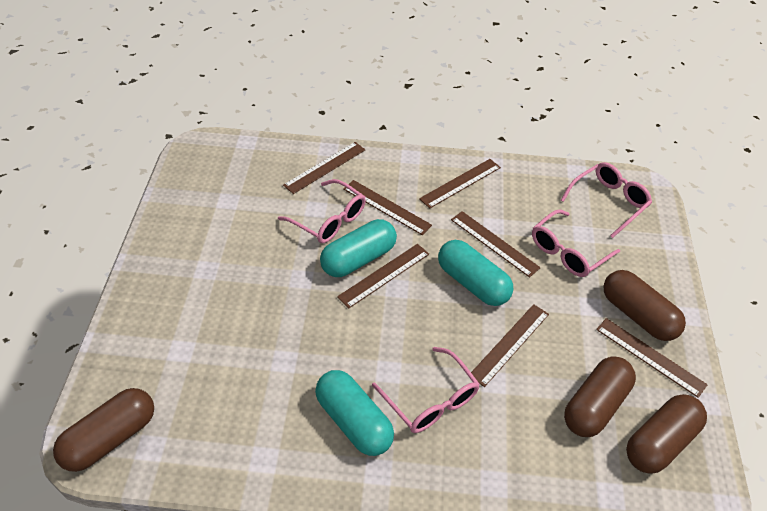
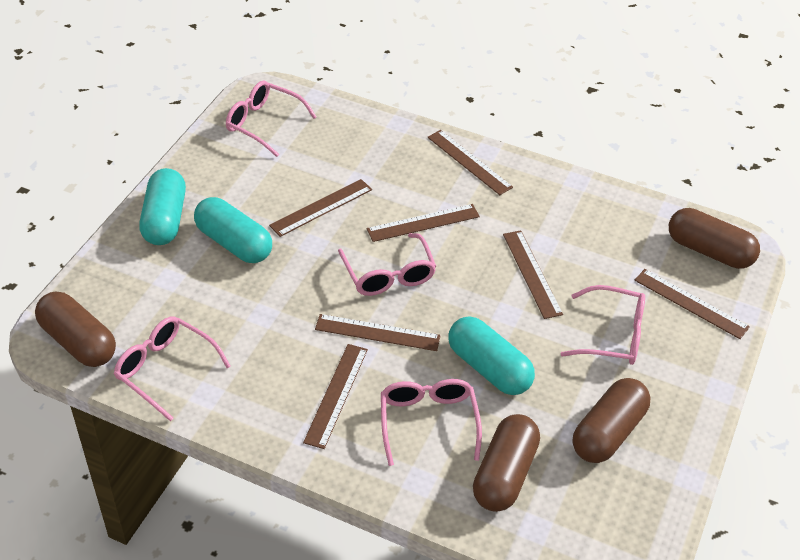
pink glasses: 4 -> 5

